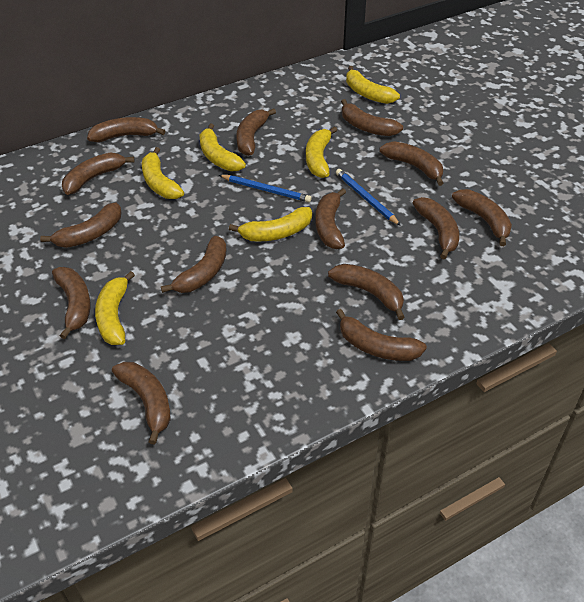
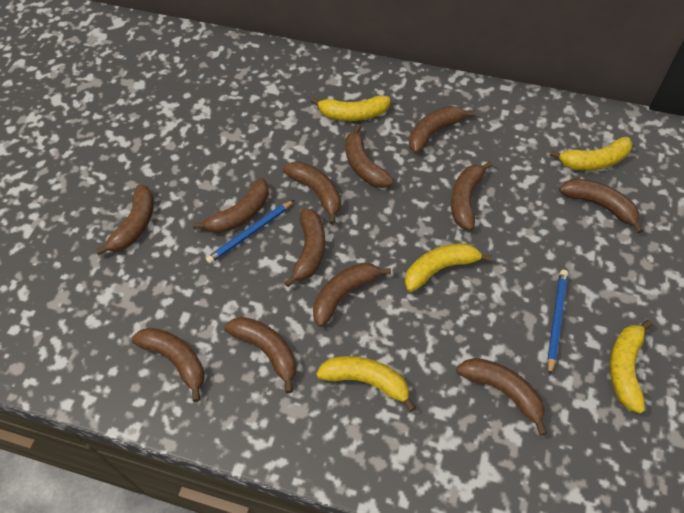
brown banana: 14 -> 12
yellow banana: 6 -> 5

